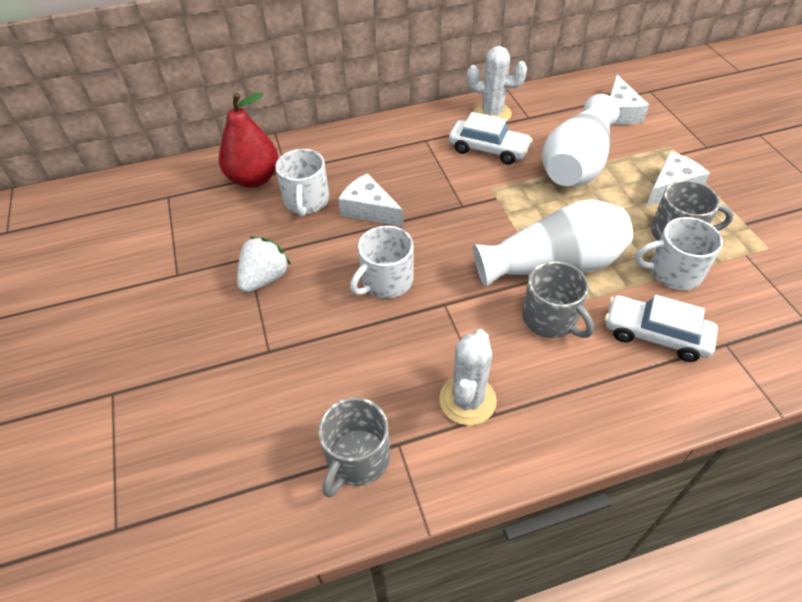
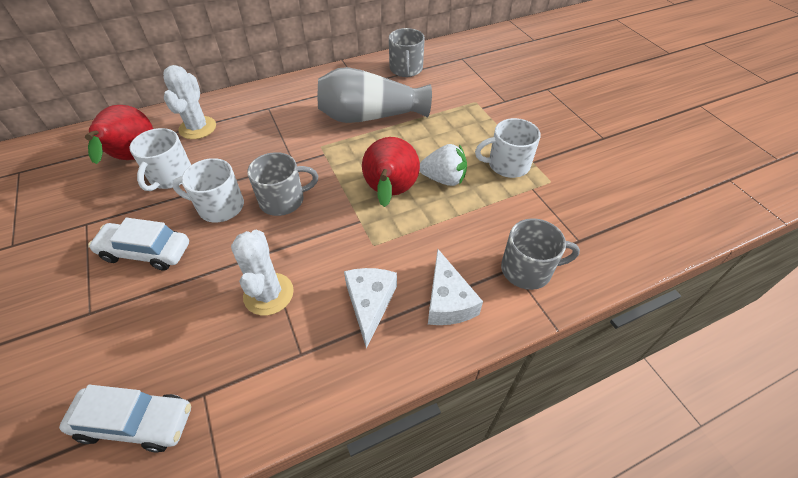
grey vase: 0 -> 1
red pear: 1 -> 2
white cheese: 3 -> 2
white vase: 2 -> 0

